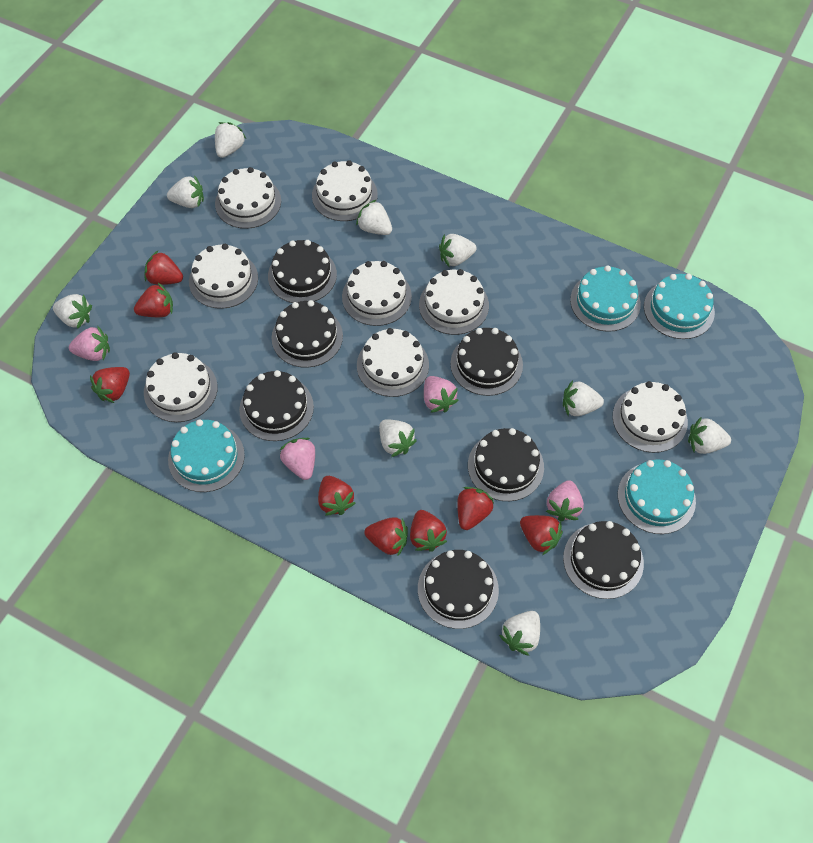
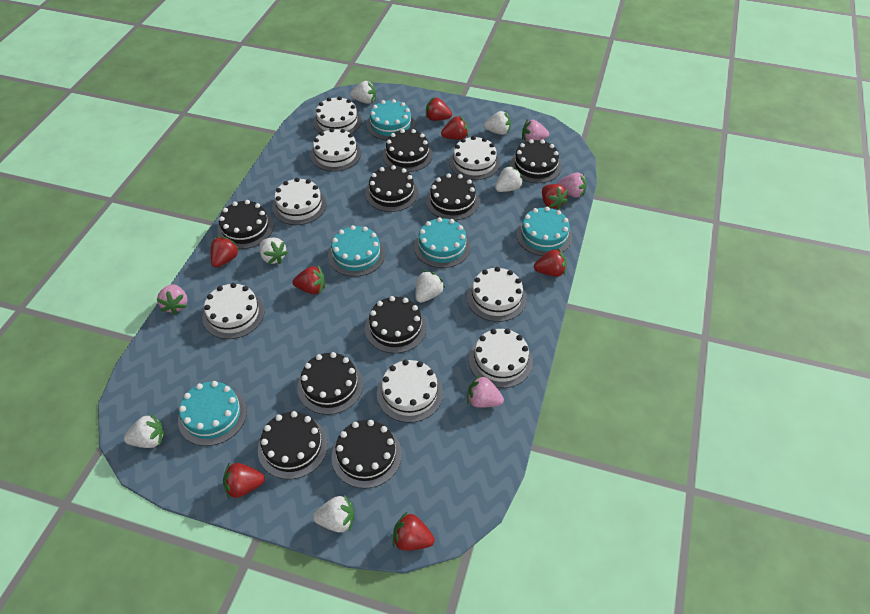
black cake: 7 -> 9
turquoise cake: 4 -> 5
white strawberry: 9 -> 7

